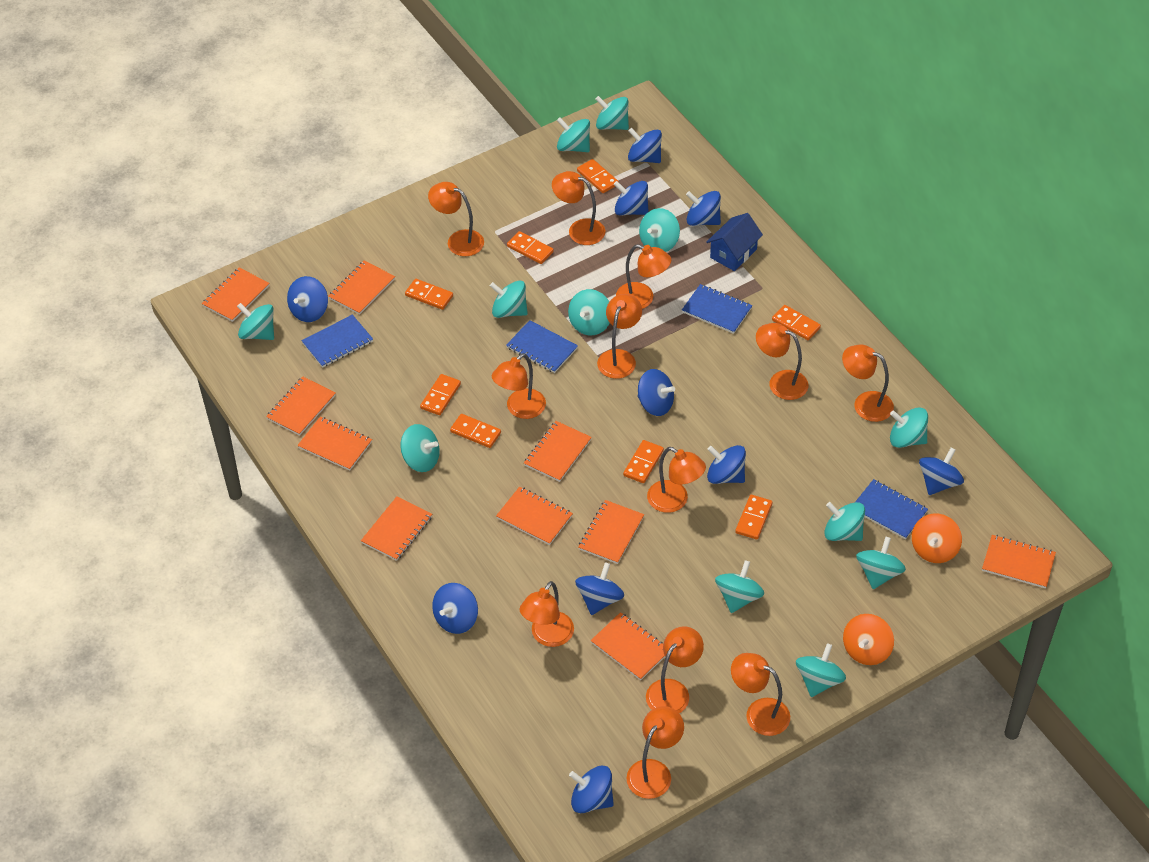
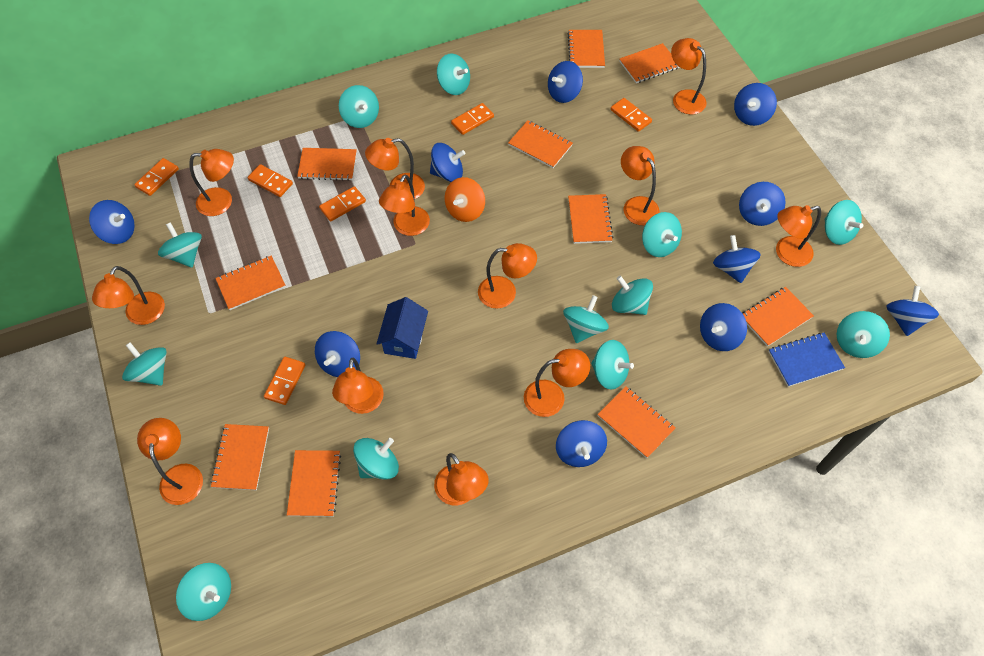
blue notebook: 4 -> 1
orange domino: 8 -> 6
orange spinning top: 2 -> 1

